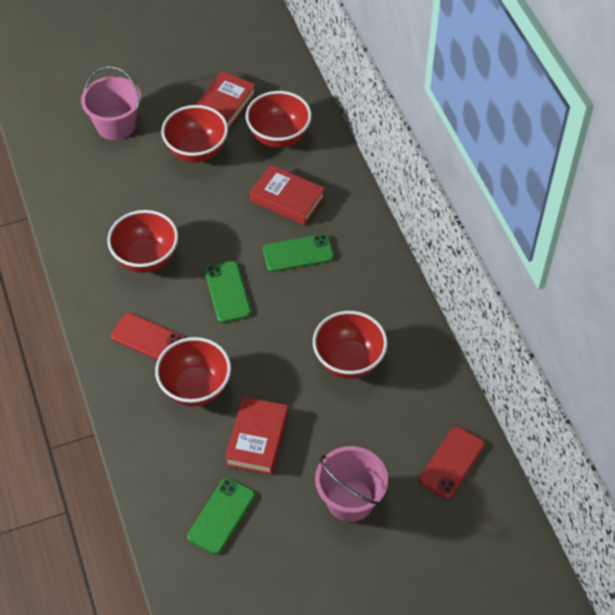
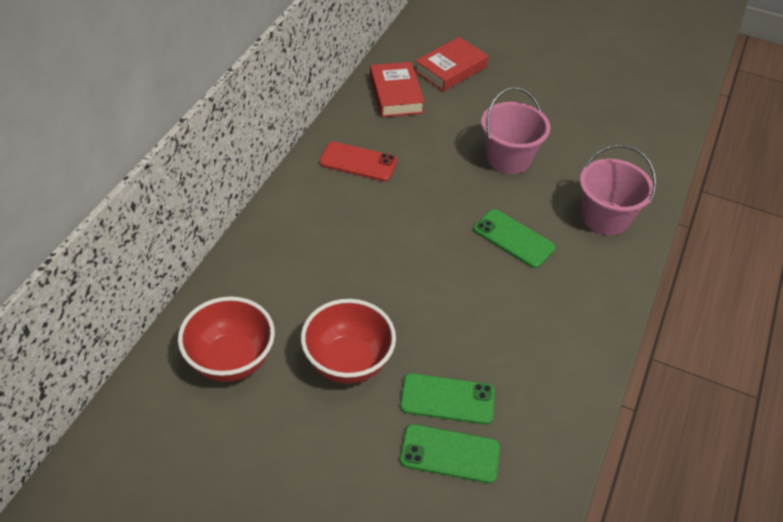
red book: 3 -> 2
red bowl: 5 -> 2
red phone: 2 -> 1

